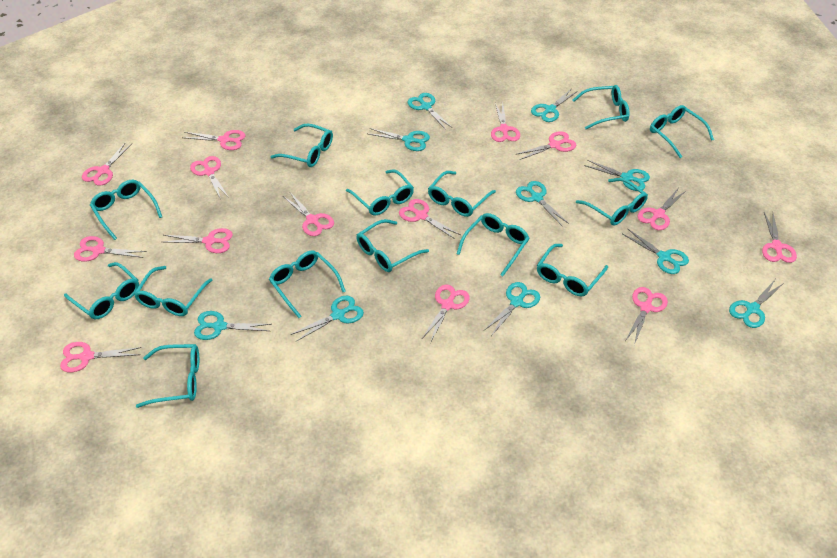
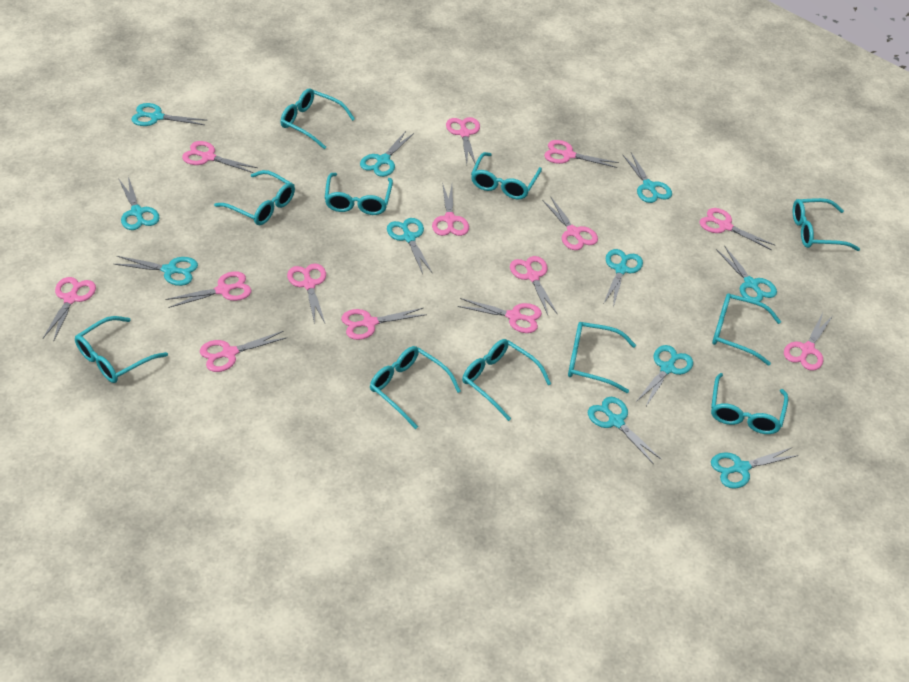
turquoise glasses: 14 -> 11
turquoise scissors: 10 -> 11

